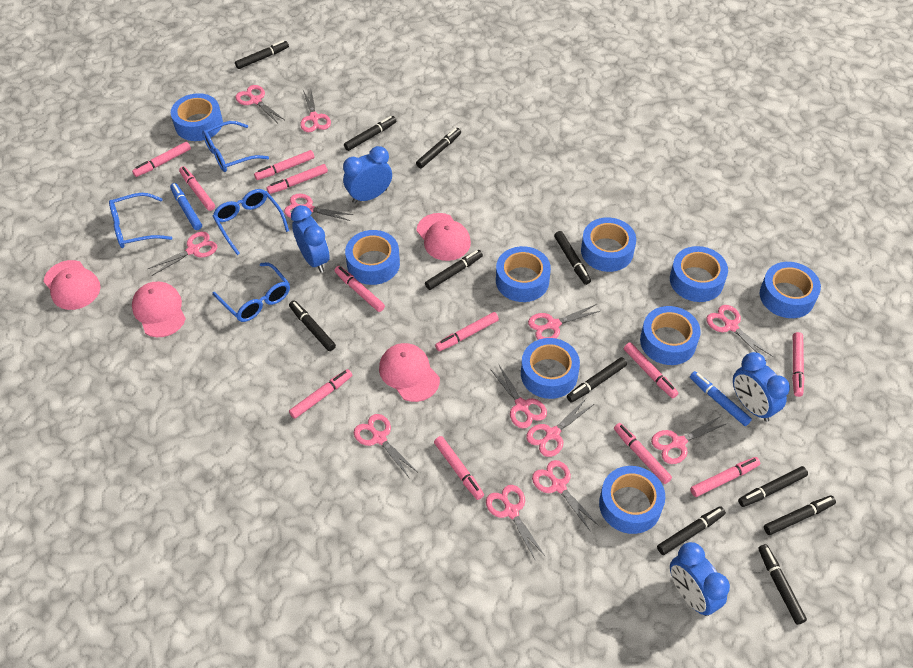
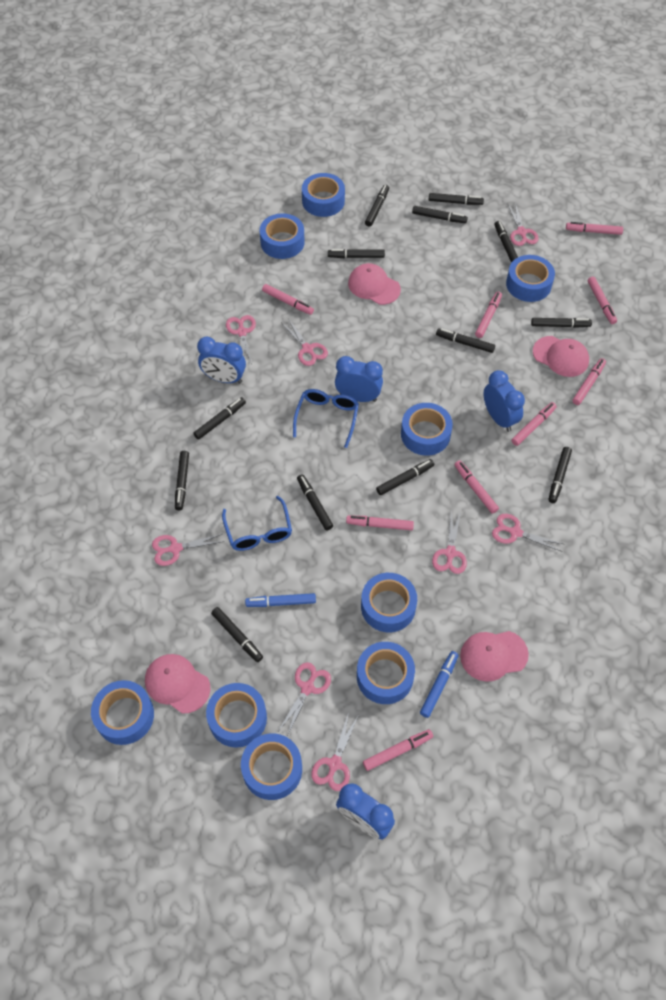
black marker: 11 -> 13
blue glasses: 4 -> 2
pink marker: 12 -> 9
pink scissors: 12 -> 8

